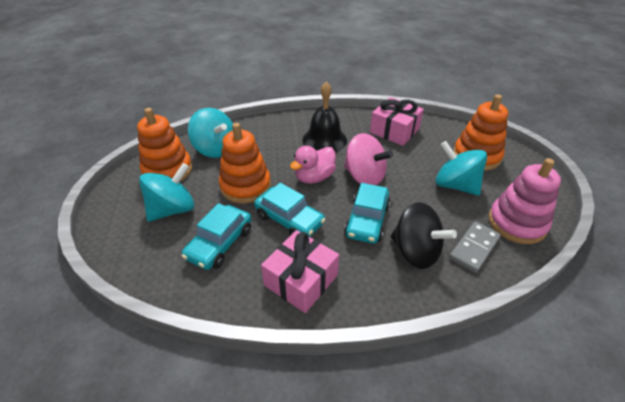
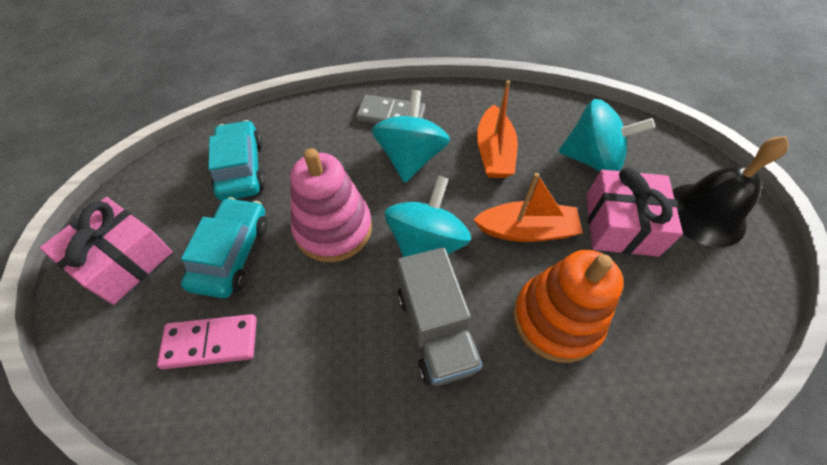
black spinning top: 1 -> 0
grey truck: 0 -> 1
orange boat: 0 -> 2
orange stacking toy: 3 -> 1
pink domino: 0 -> 1
pink duck: 1 -> 0
pink spinning top: 1 -> 0
turquoise car: 3 -> 2

